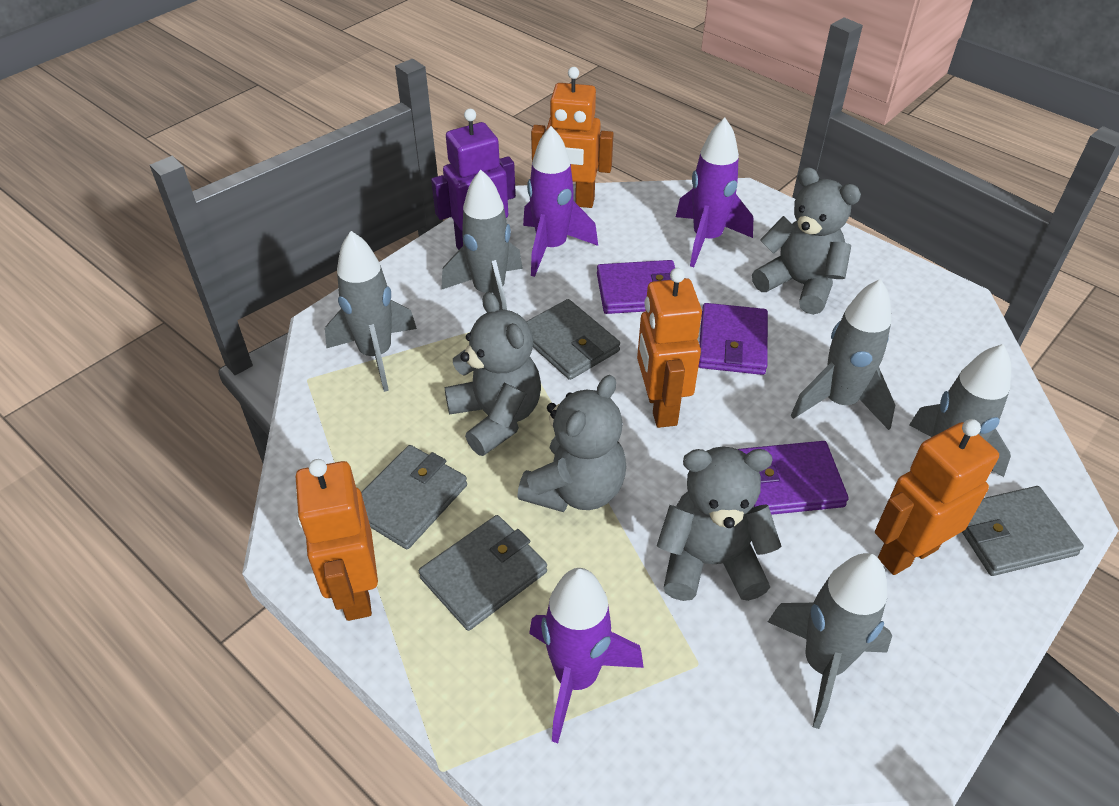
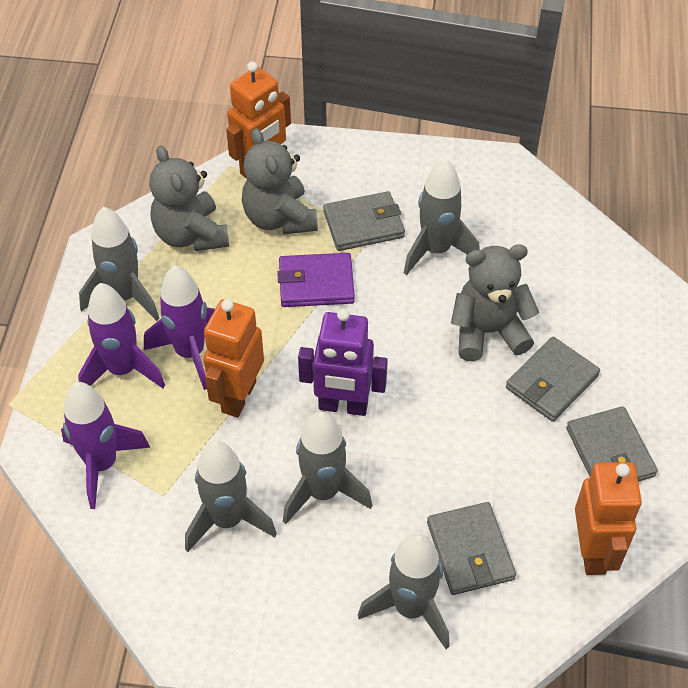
grey teddy bear: 4 -> 3
orange robot: 4 -> 3
purple wallet: 3 -> 1

